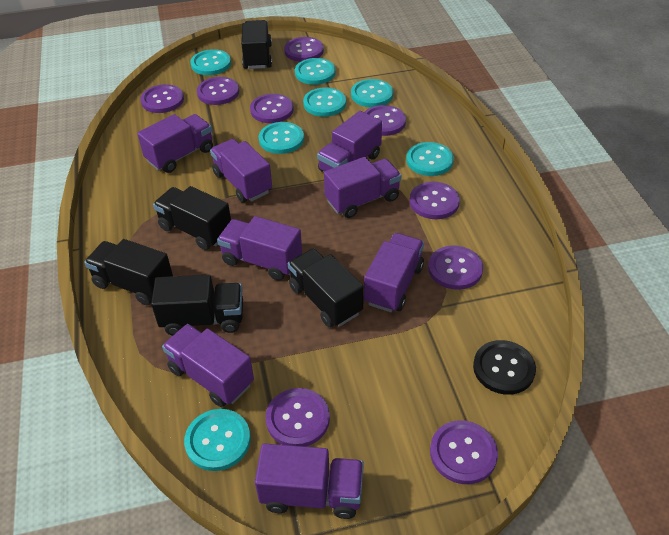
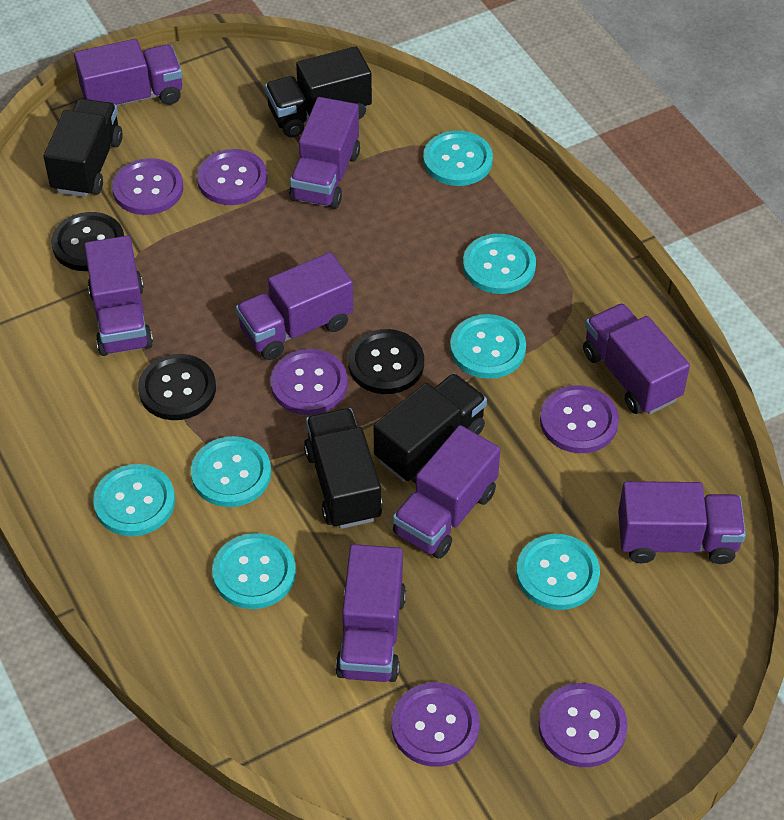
black button: 1 -> 3
black truck: 5 -> 4
purple button: 9 -> 6

